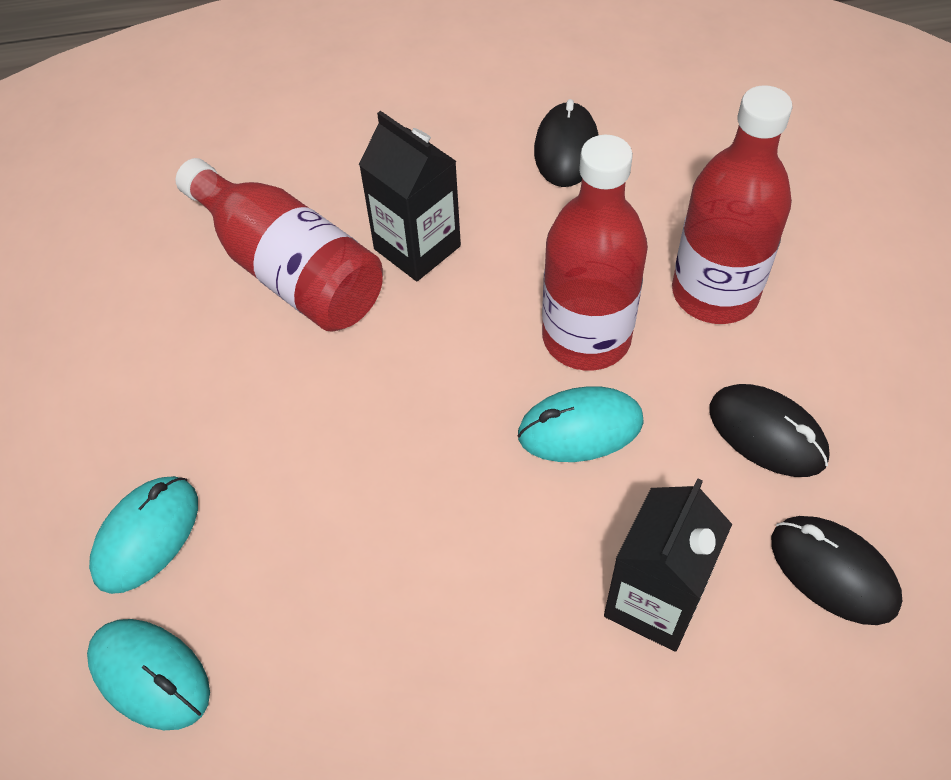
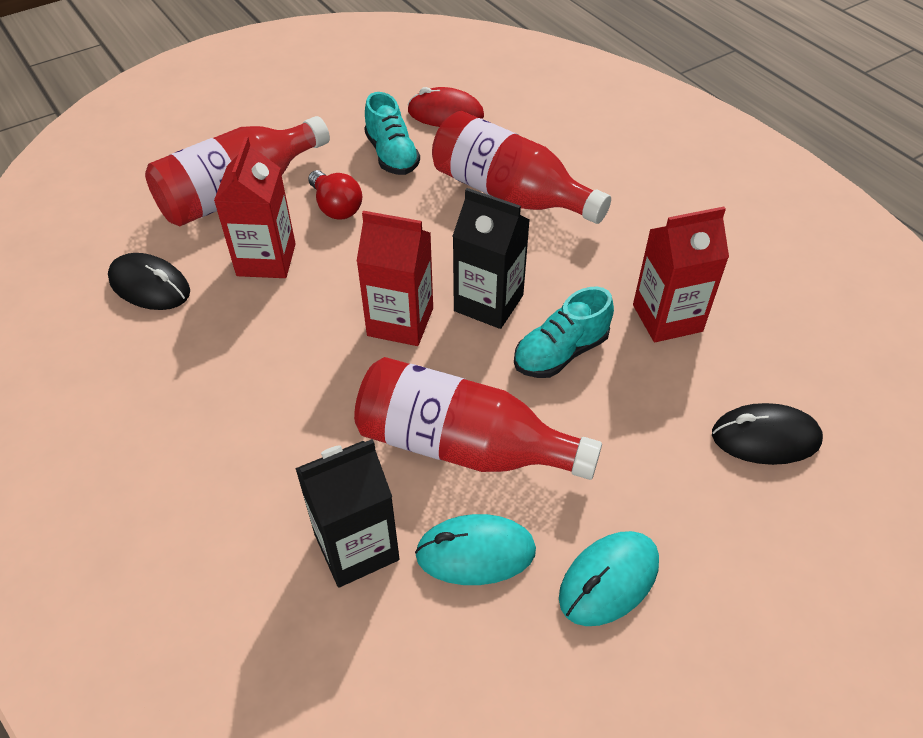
black mouse: 3 -> 2
red carton: 0 -> 3
red light bulb: 0 -> 1
red mouse: 0 -> 1
turquoise mouse: 3 -> 2
turquoise shoe: 0 -> 2

